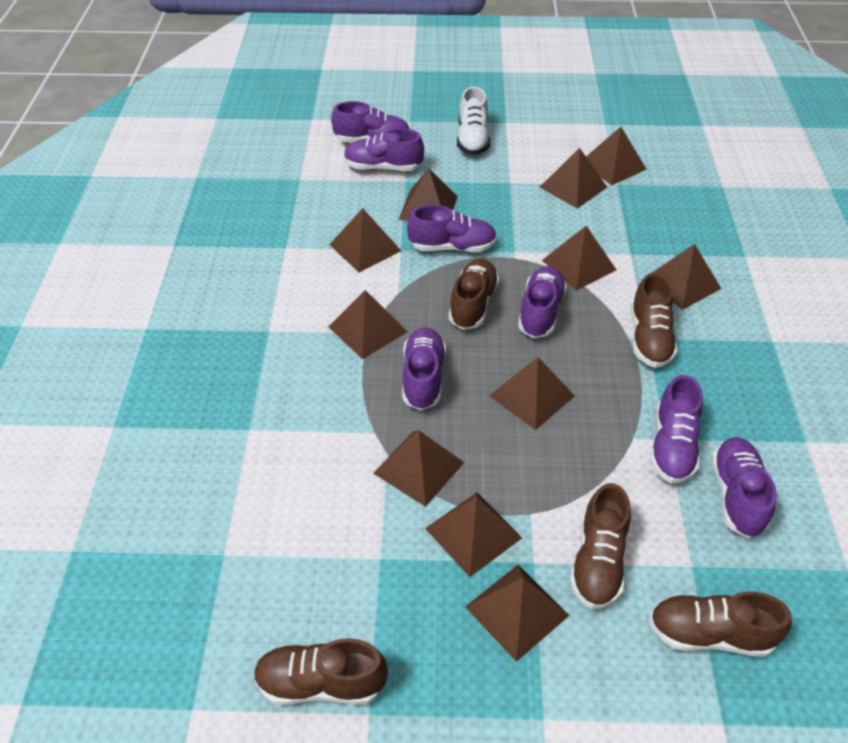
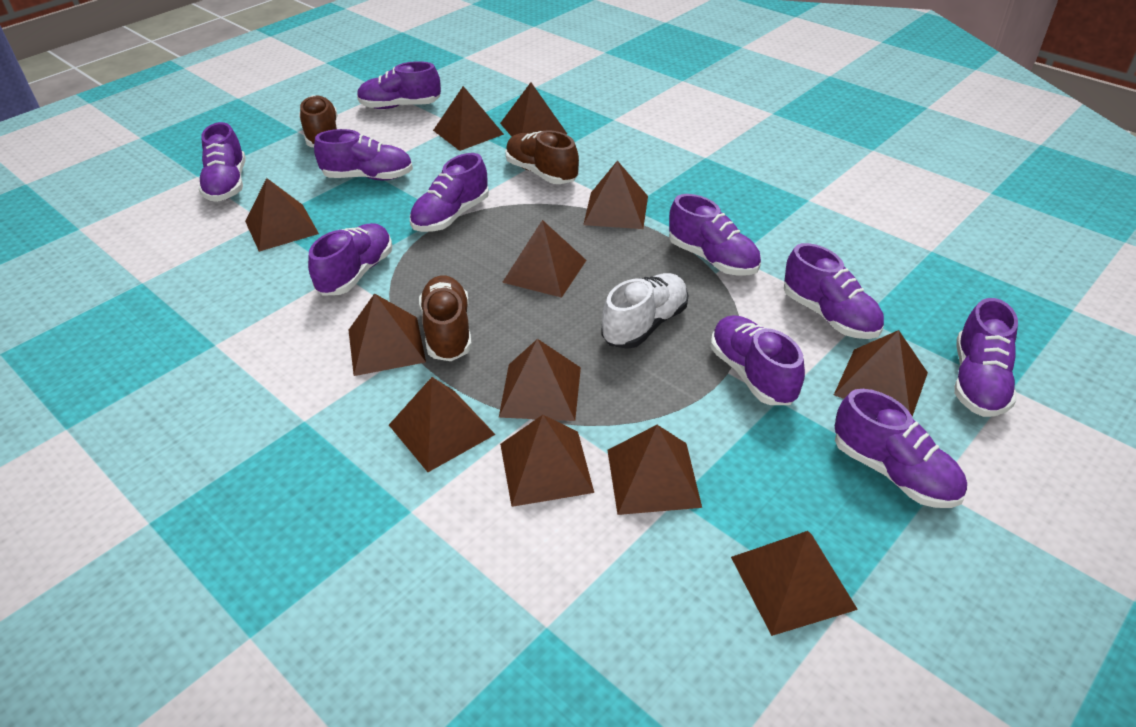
brown pyramid: 11 -> 12
brown shoe: 5 -> 3
purple shoe: 7 -> 10

